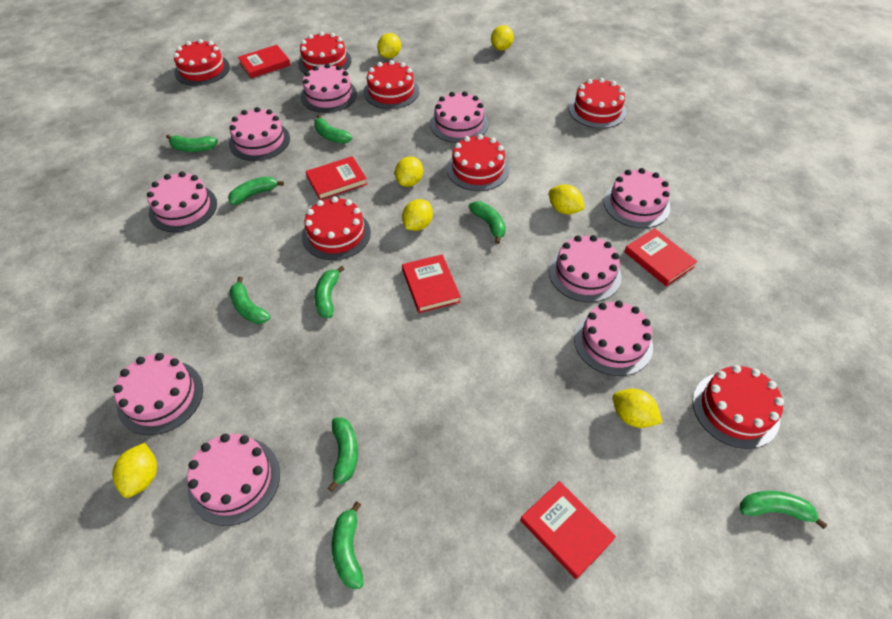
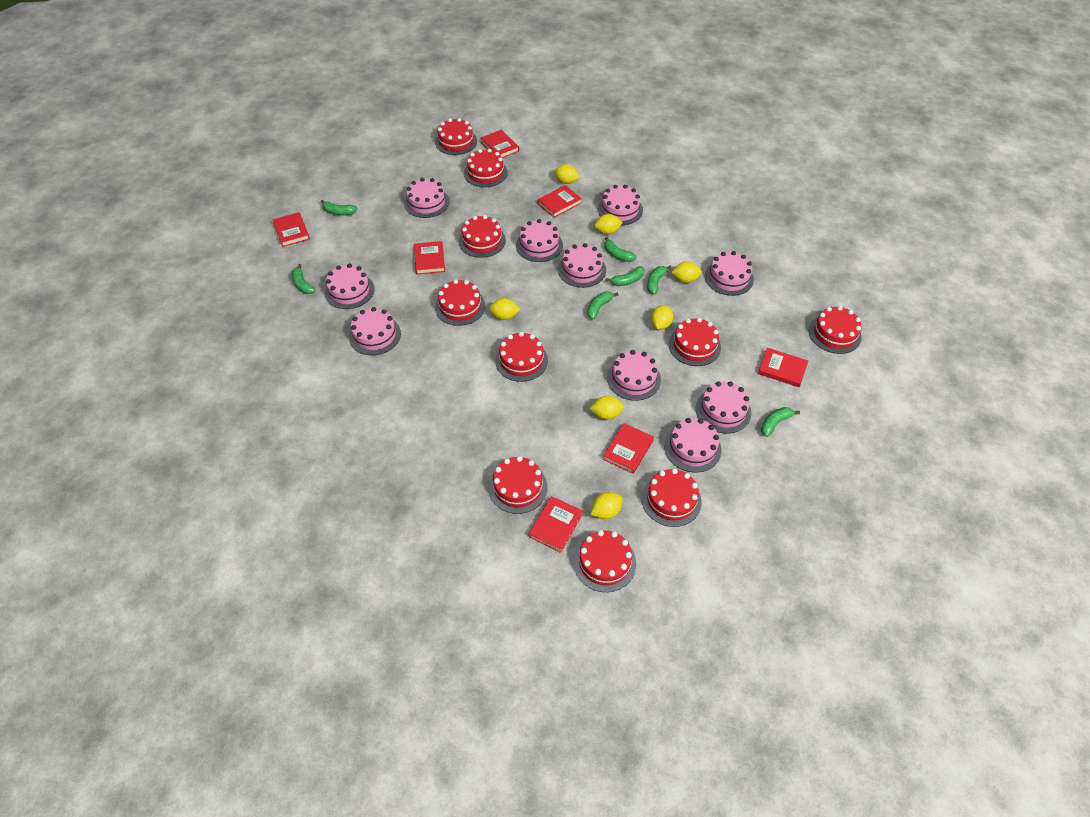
green banana: 9 -> 7
pink cake: 9 -> 10
red book: 5 -> 7
red cake: 7 -> 10

